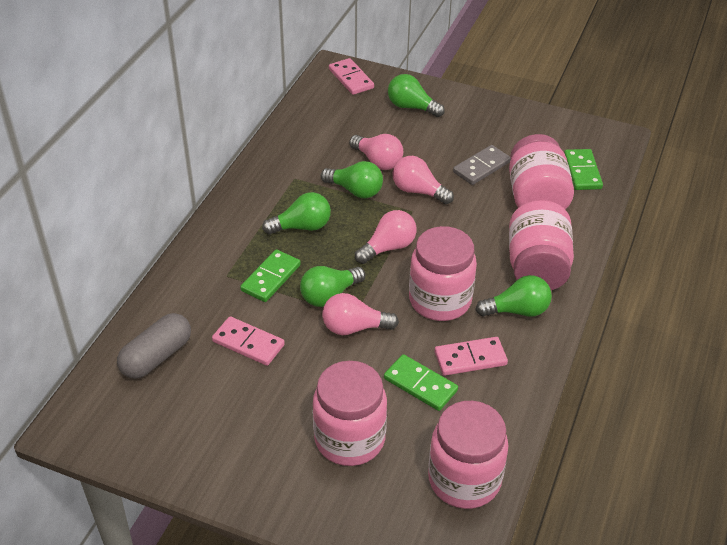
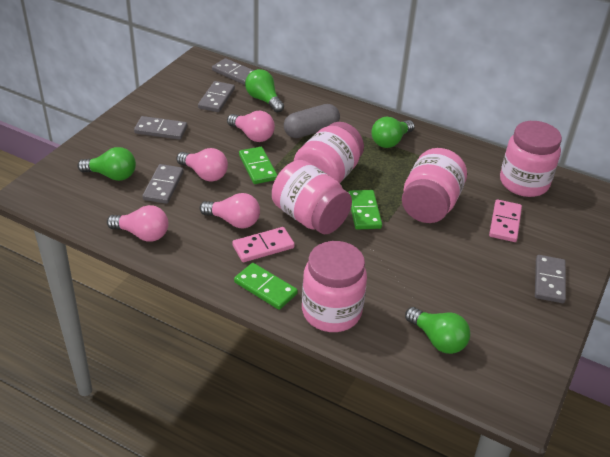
green light bulb: 5 -> 4
grey domino: 1 -> 5
pink domino: 3 -> 2

